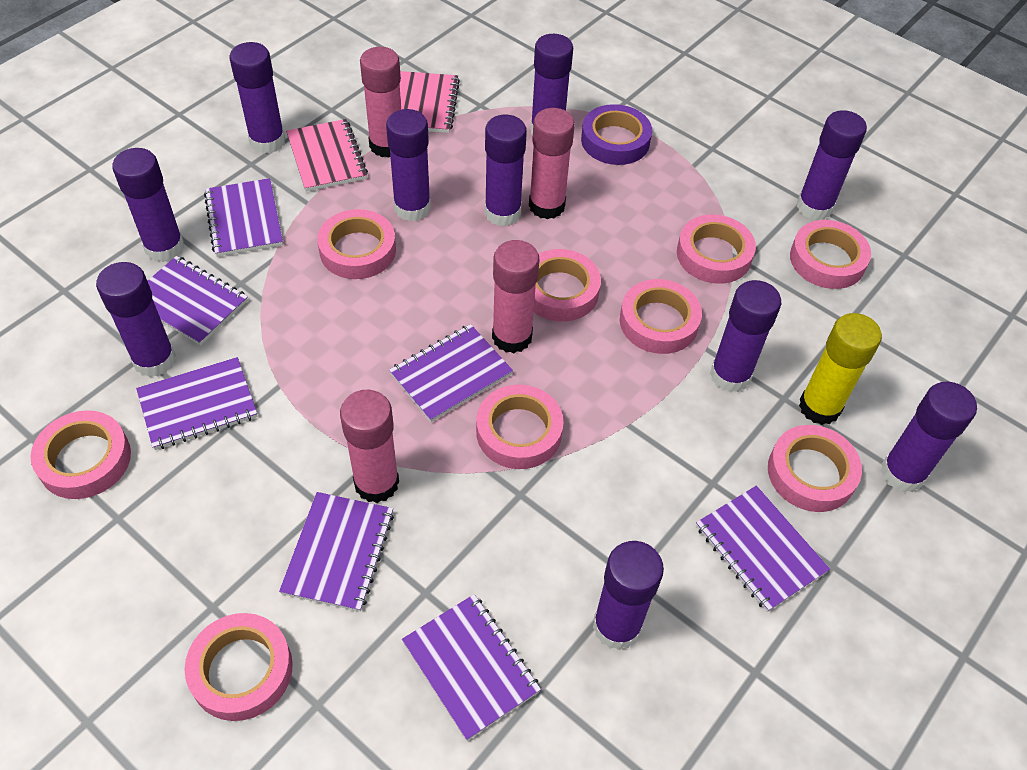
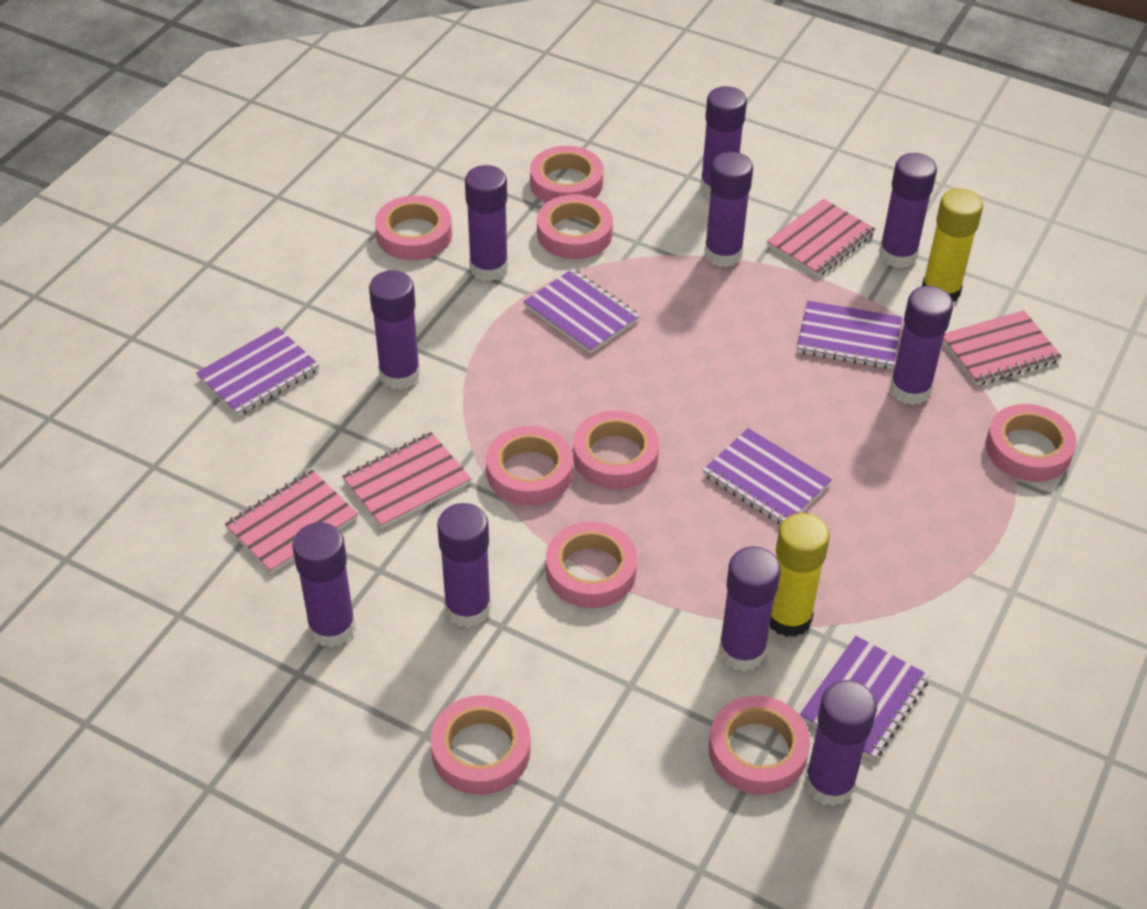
pink glue stick: 4 -> 0
pink notebook: 2 -> 4
purple notebook: 7 -> 5
purple tape: 1 -> 0
yellow glue stick: 1 -> 2

